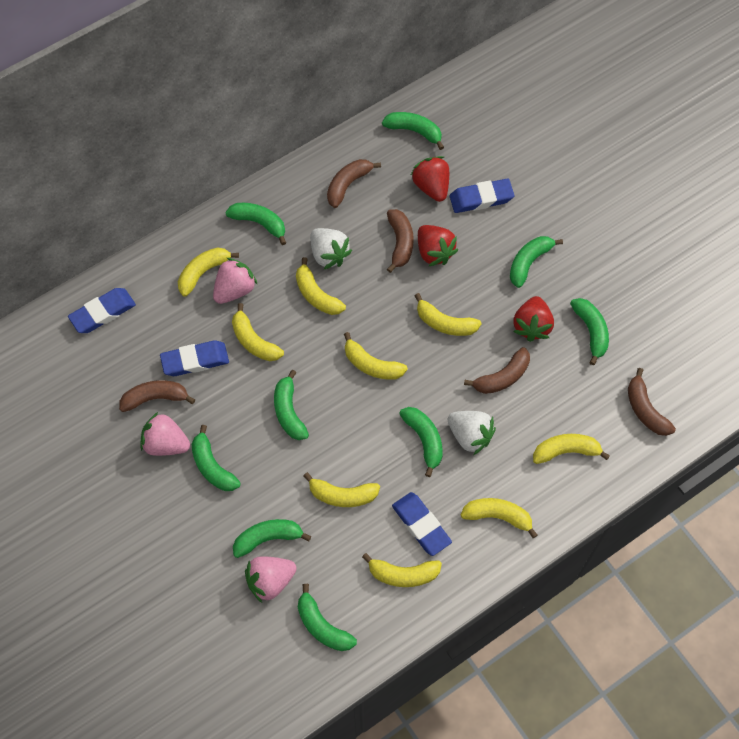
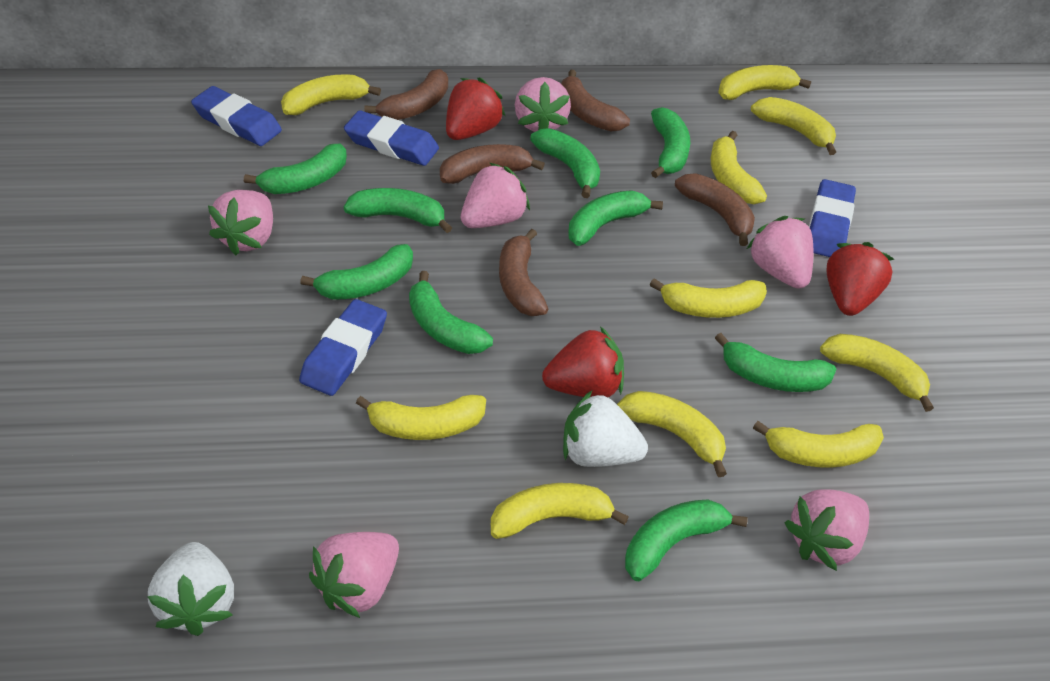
pink strawberry: 3 -> 6
yellow banana: 9 -> 10

